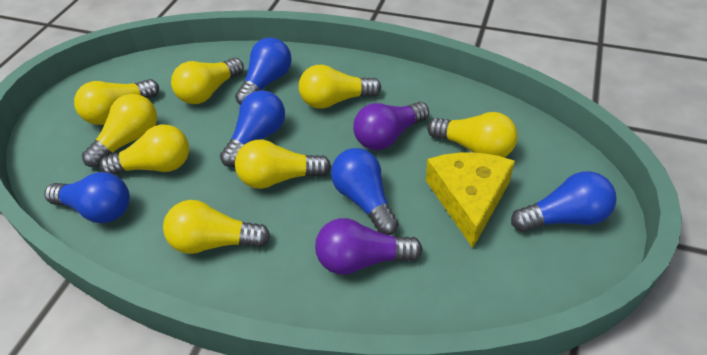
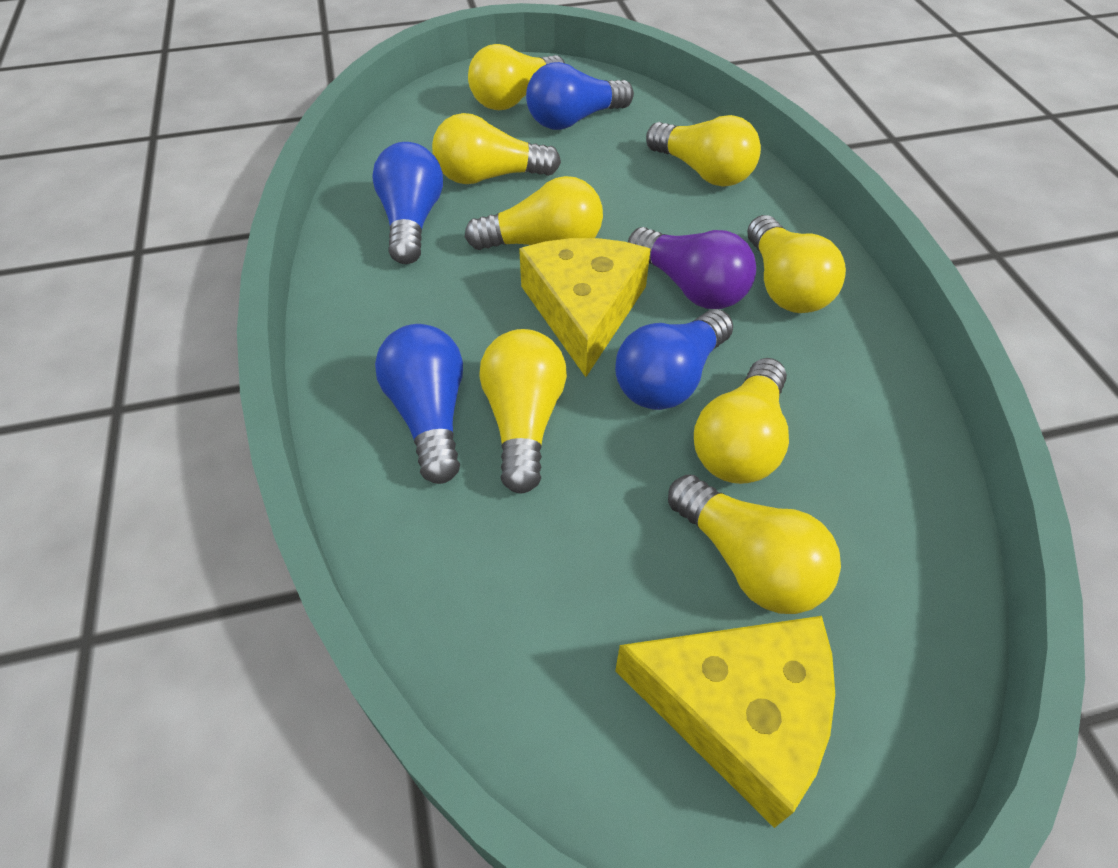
blue light bulb: 5 -> 4
purple light bulb: 2 -> 1
yellow cheese: 1 -> 2

